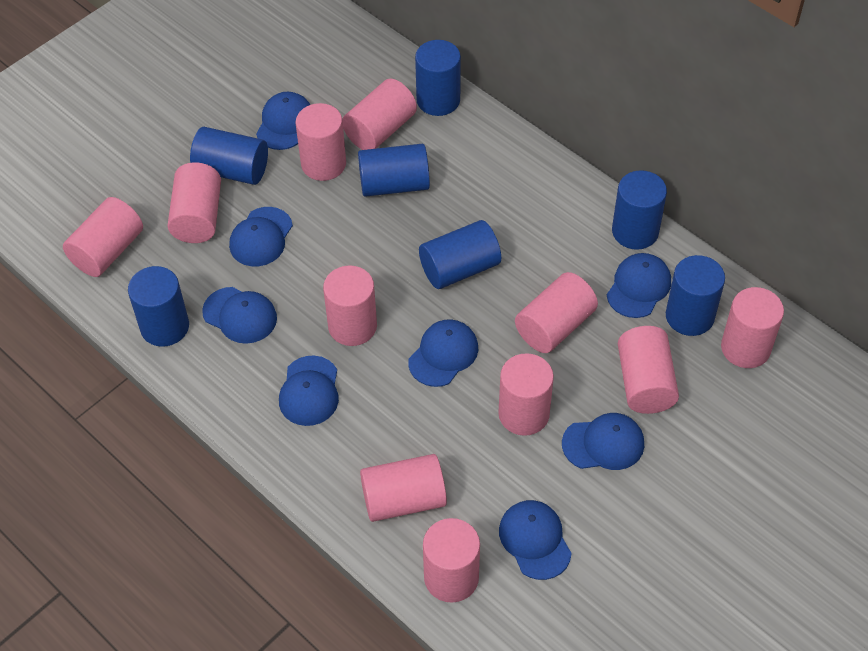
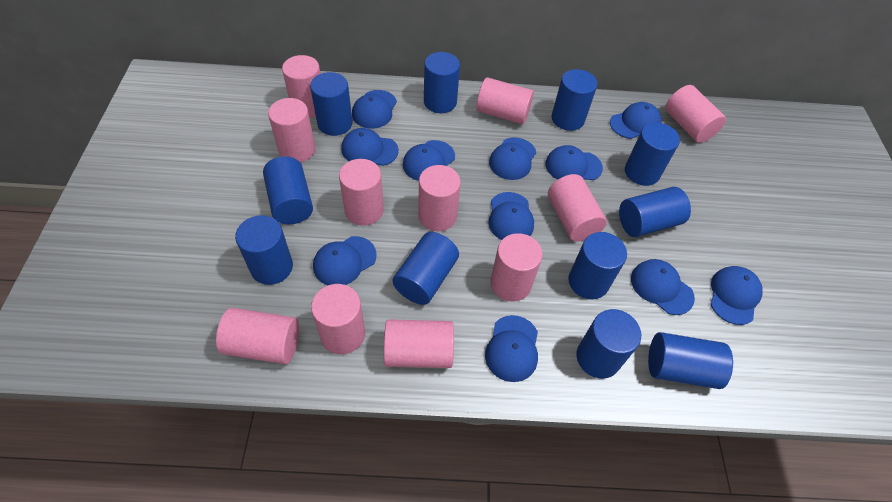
blue cap: 8 -> 11
blue cylinder: 7 -> 11

